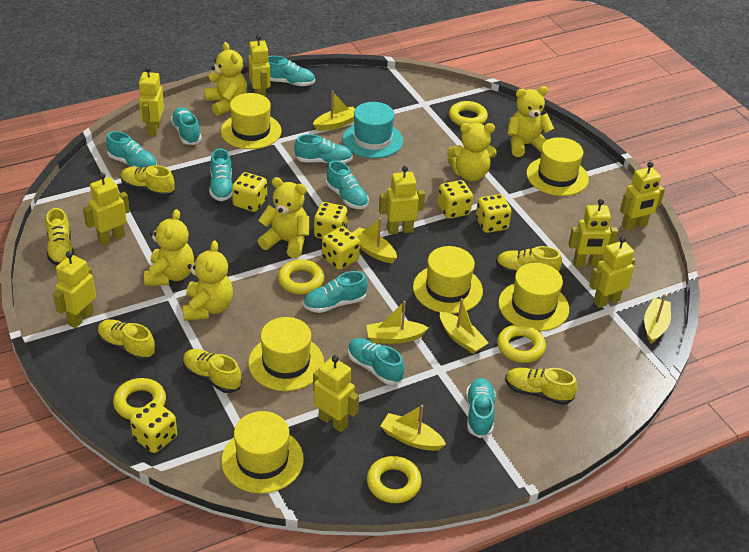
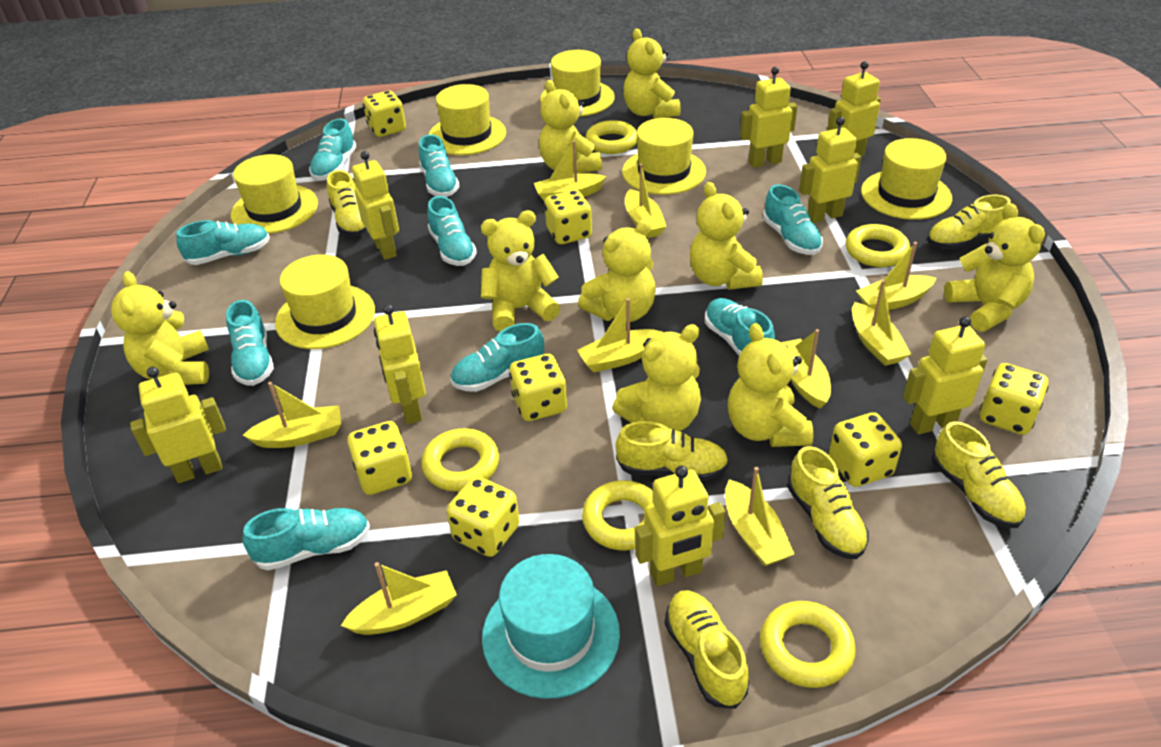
yellow boat: 6 -> 9
yellow dice: 6 -> 7
yellow robot: 9 -> 8
yellow teddy bear: 6 -> 9

